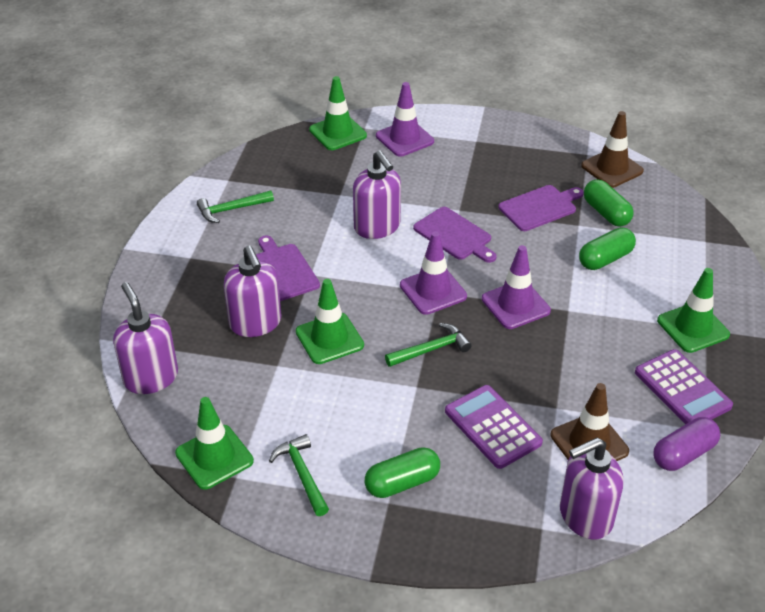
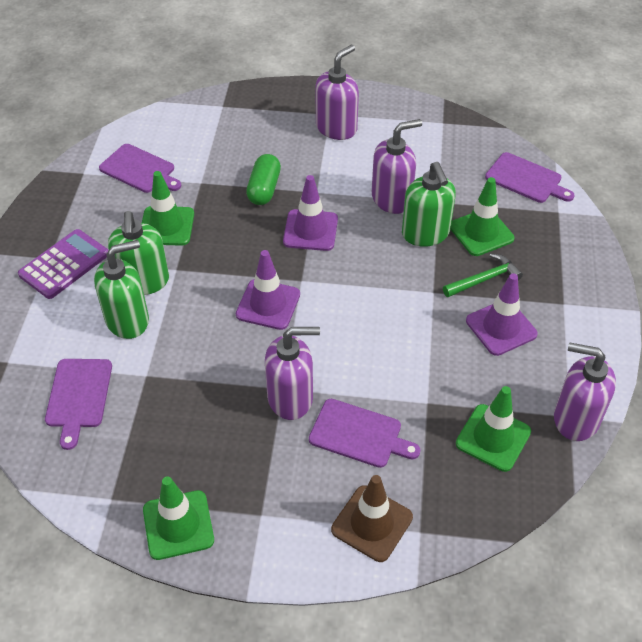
brown traffic cone: 2 -> 1
green capsule: 3 -> 1
green hammer: 3 -> 1
green soap dispenser: 0 -> 3
purple calculator: 2 -> 1
purple capsule: 1 -> 0
purple cutting board: 3 -> 4

